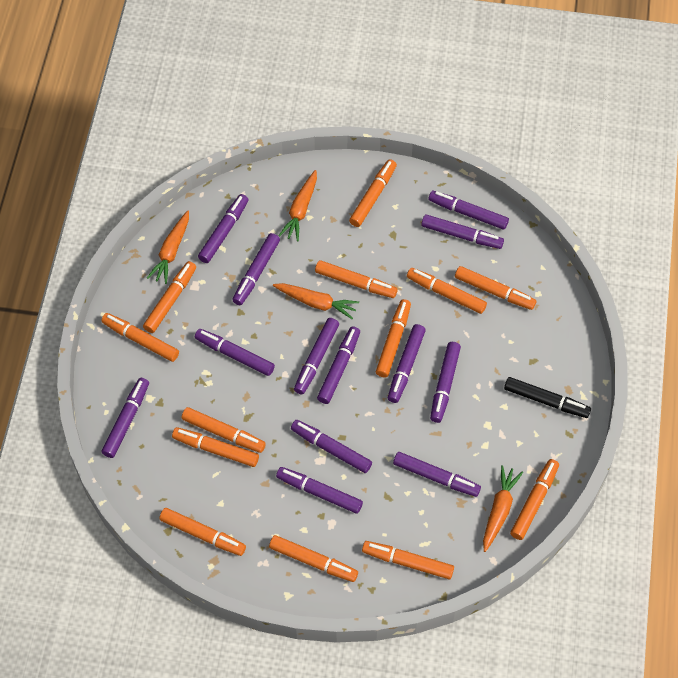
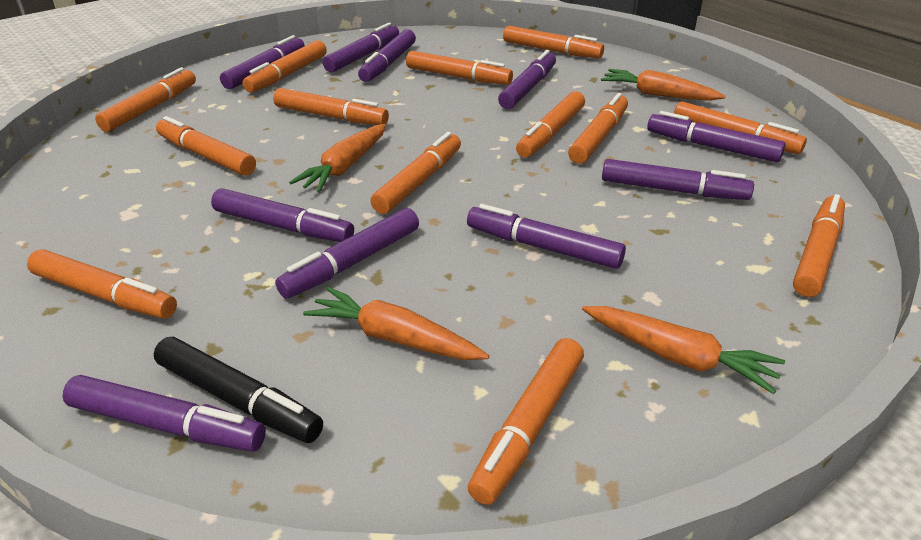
purple marker: 13 -> 10

